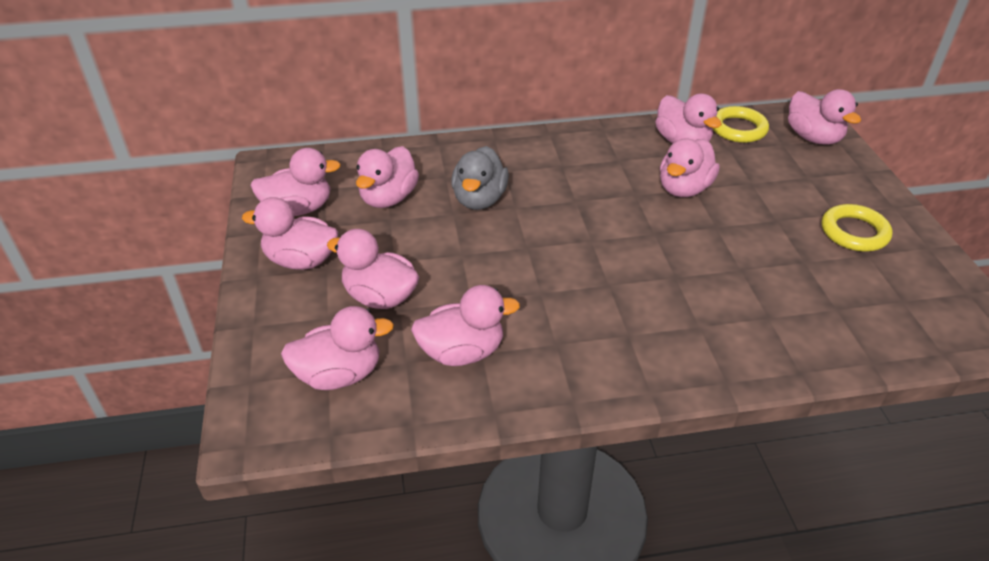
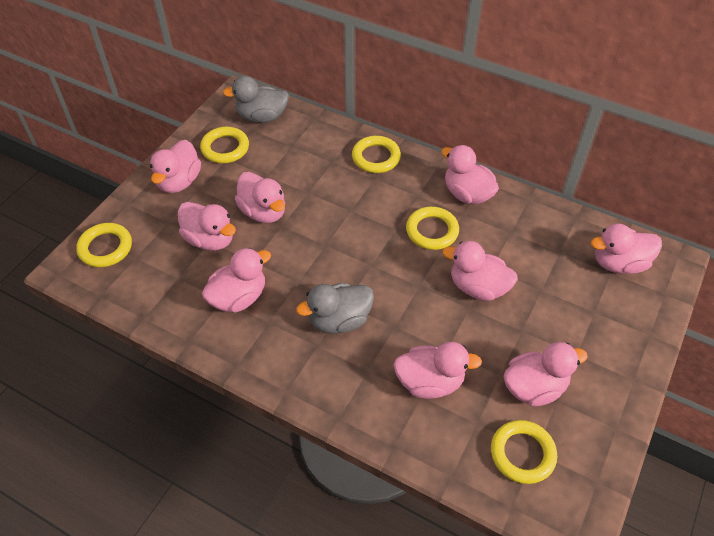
grey duck: 1 -> 2
yellow ring: 2 -> 5

